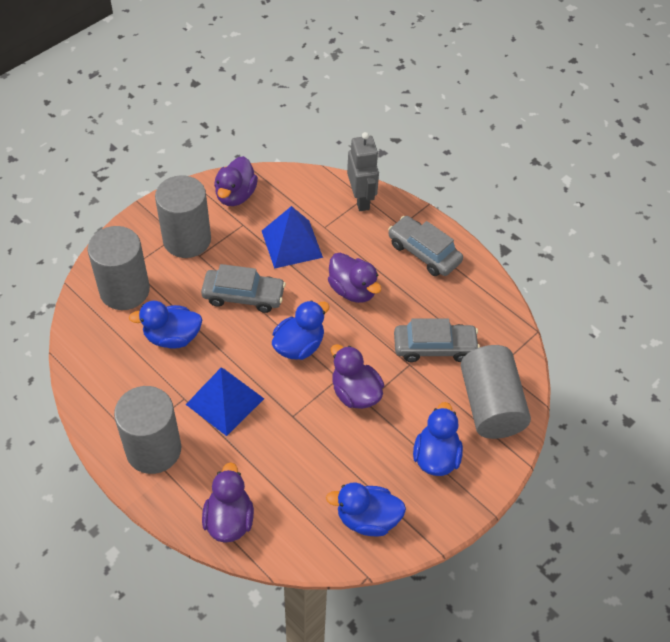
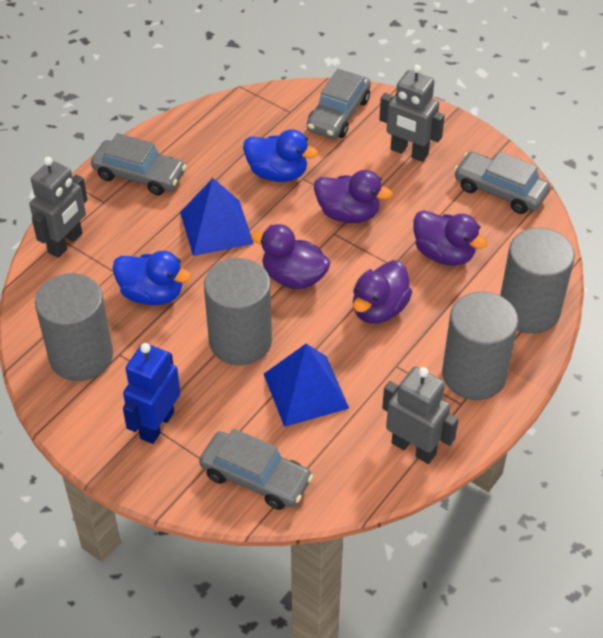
blue duck: 4 -> 2
blue robot: 0 -> 1
grey car: 3 -> 4
grey robot: 1 -> 3

